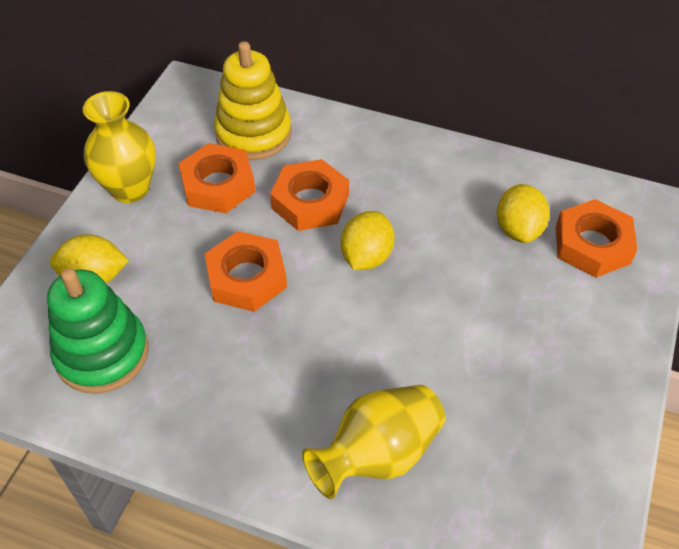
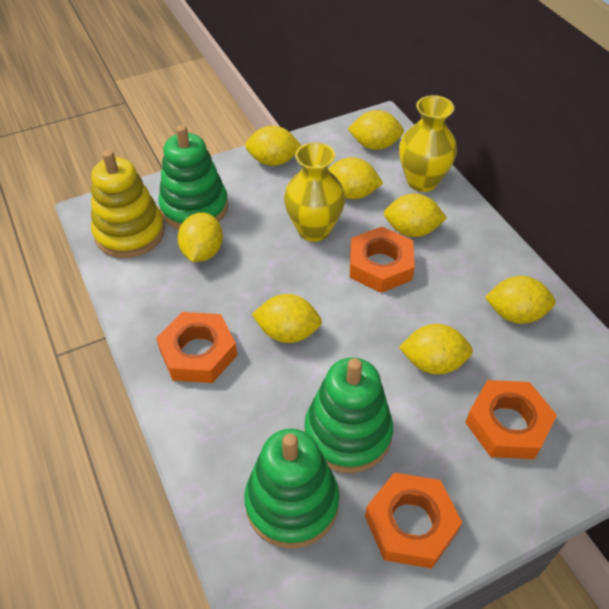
green stacking toy: 1 -> 3
yellow lemon: 3 -> 8

